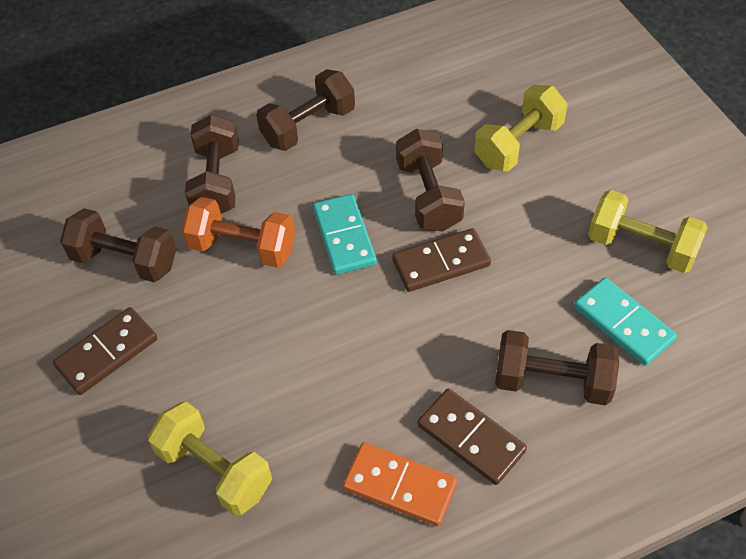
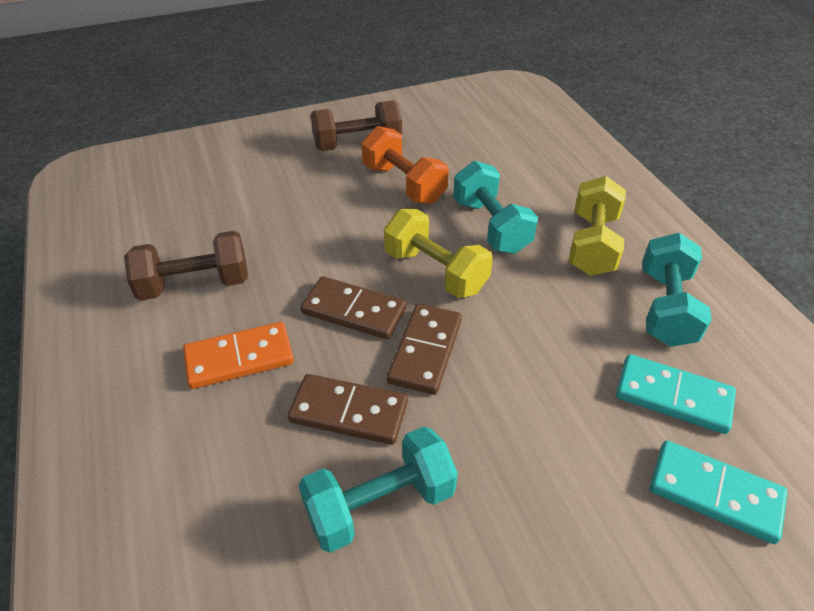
brown dumbbell: 5 -> 2
turquoise dumbbell: 0 -> 3
yellow dumbbell: 3 -> 2

